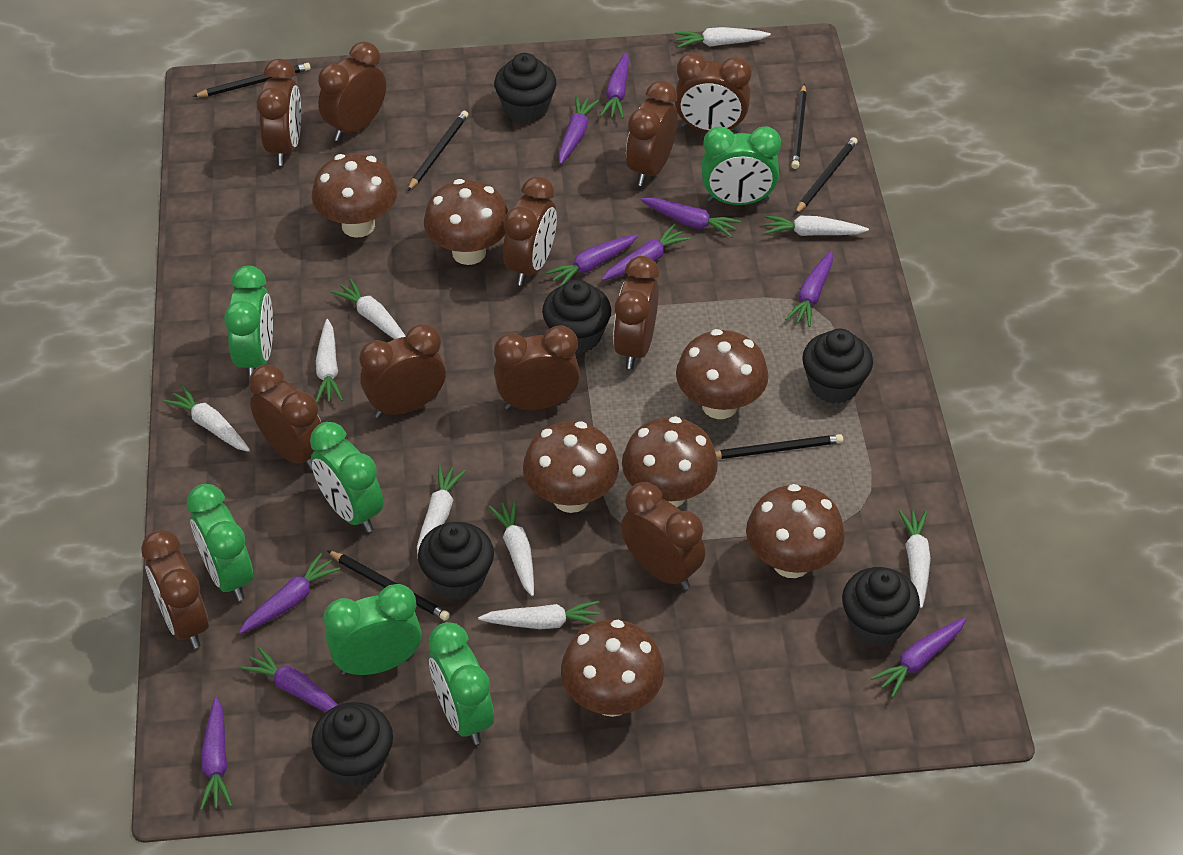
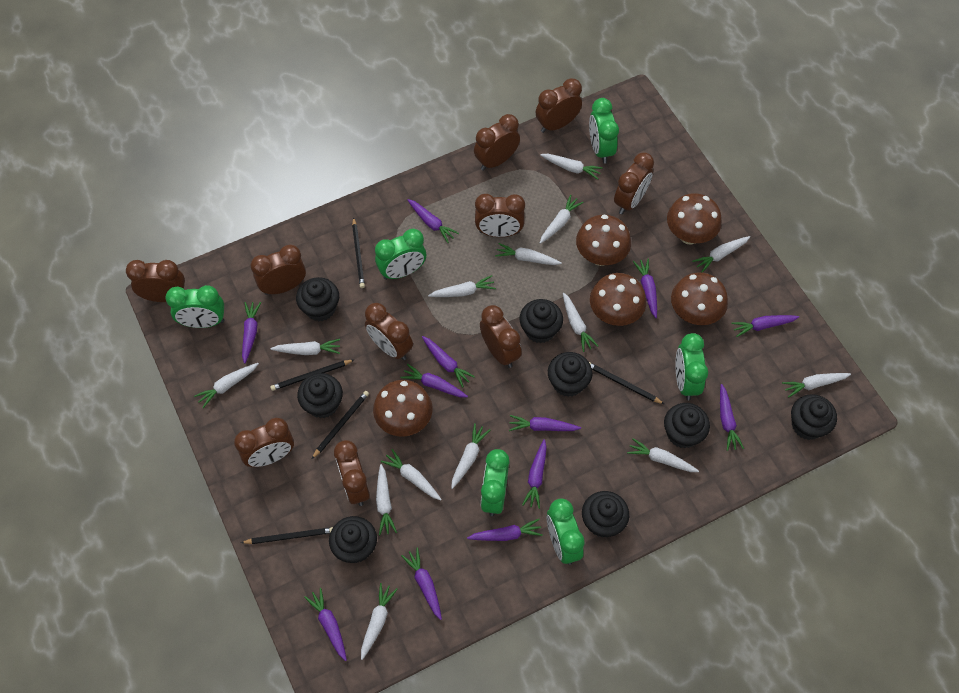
black cupcake: 6 -> 8
black pencil: 6 -> 5
brown clock: 11 -> 10
brown mushroom: 7 -> 5
purple carrot: 10 -> 12
white carrot: 9 -> 14

